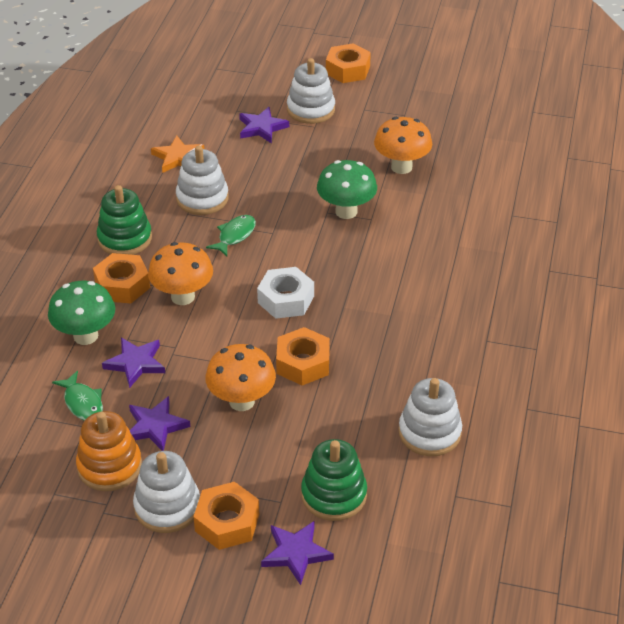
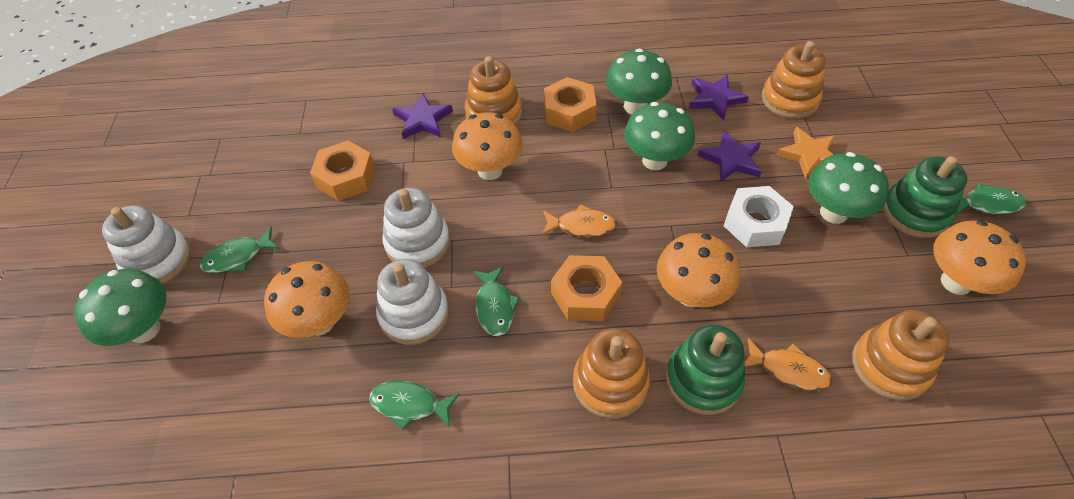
green fish: 2 -> 4
green mushroom: 2 -> 4
orange fish: 0 -> 2
orange mushroom: 3 -> 4
orange nut: 4 -> 3
orange stacking toy: 1 -> 4
purple star: 4 -> 3
white stacking toy: 4 -> 3

